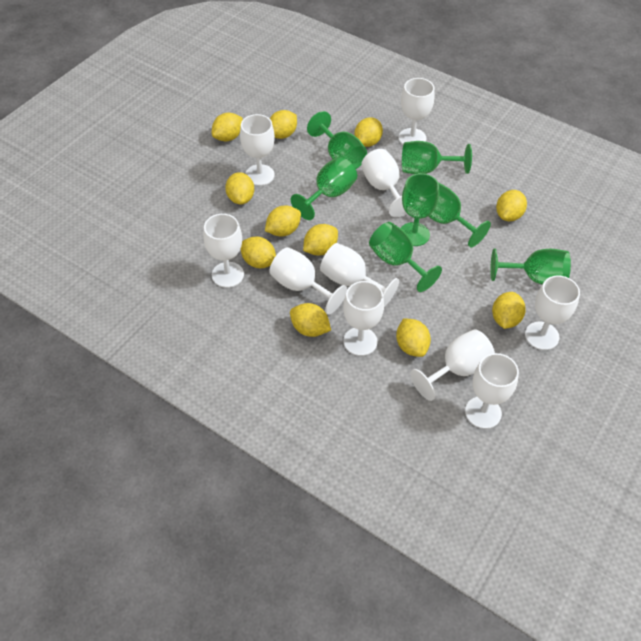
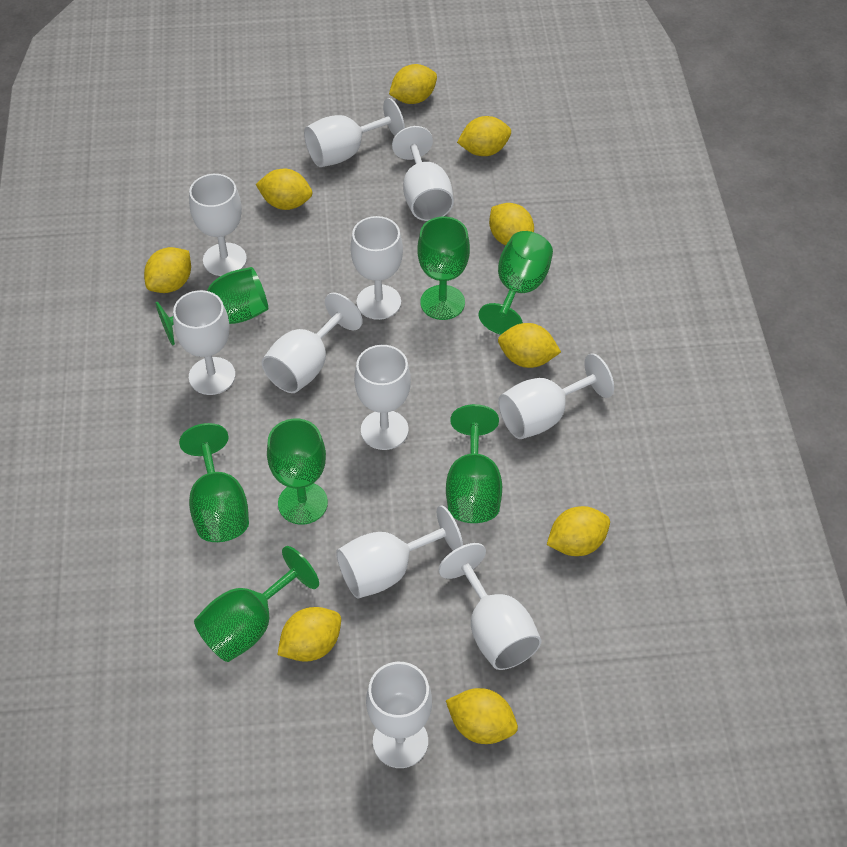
white goblet: 10 -> 11
yellow lemon: 11 -> 9

